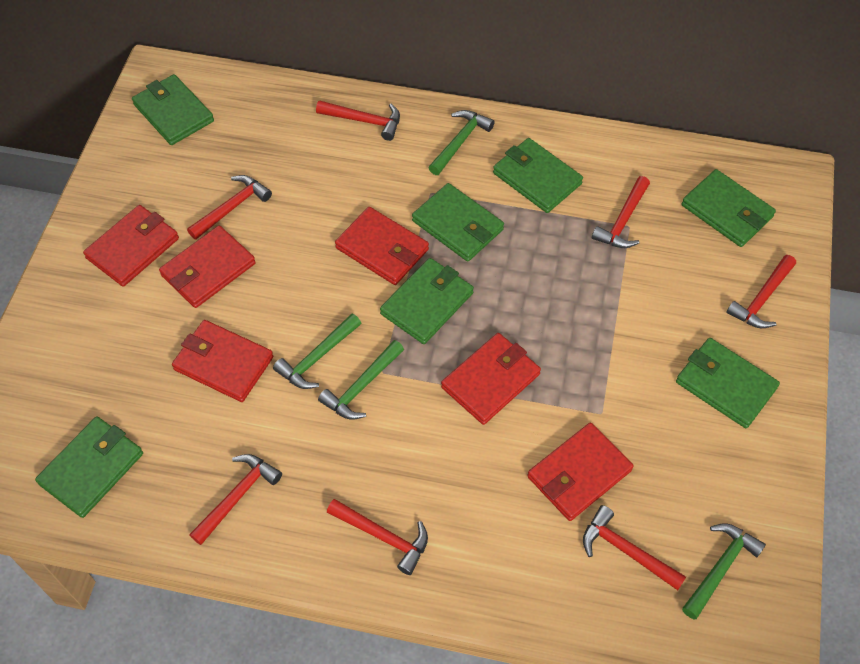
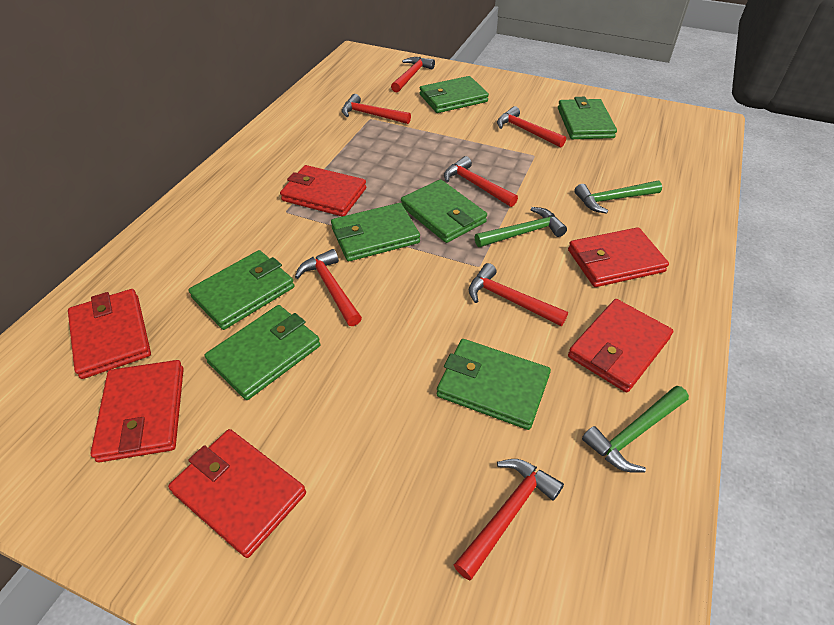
green hammer: 4 -> 3

